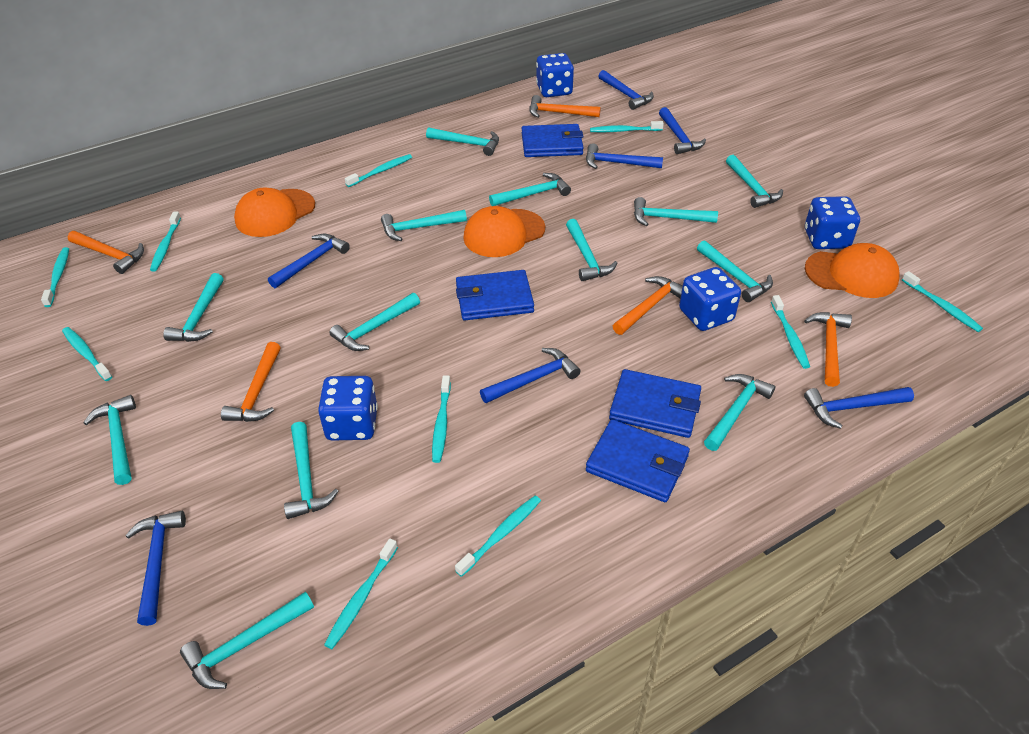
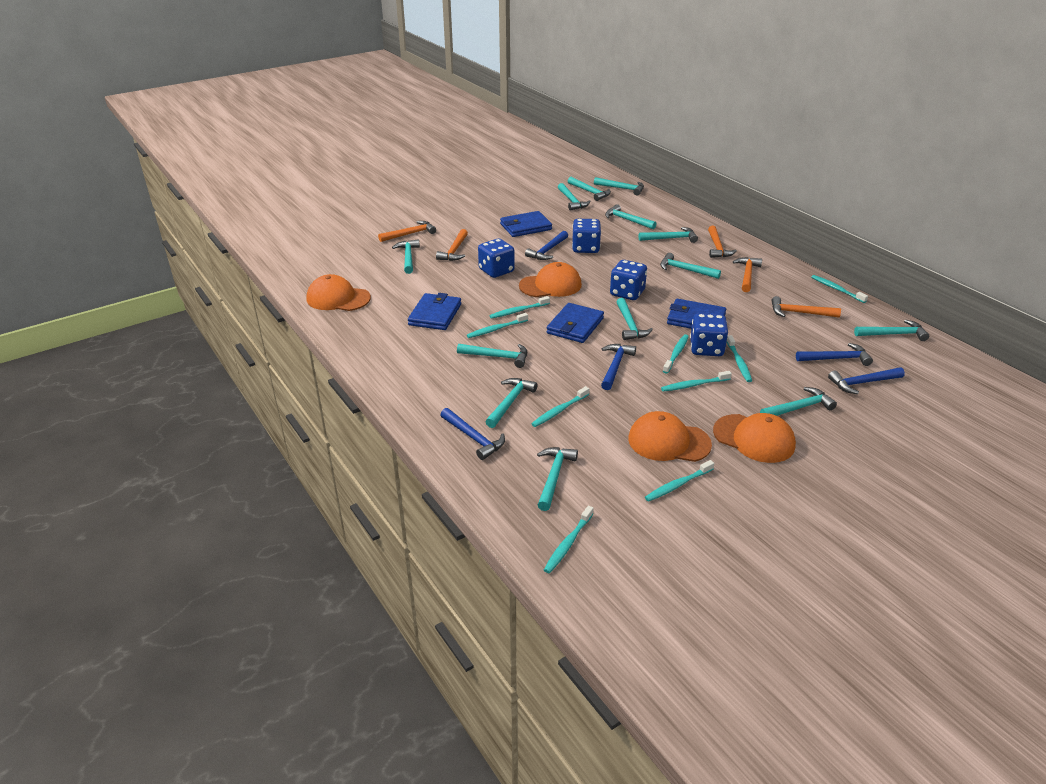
blue hammer: 7 -> 5
orange cap: 3 -> 4
turquoise toothbrush: 10 -> 9

